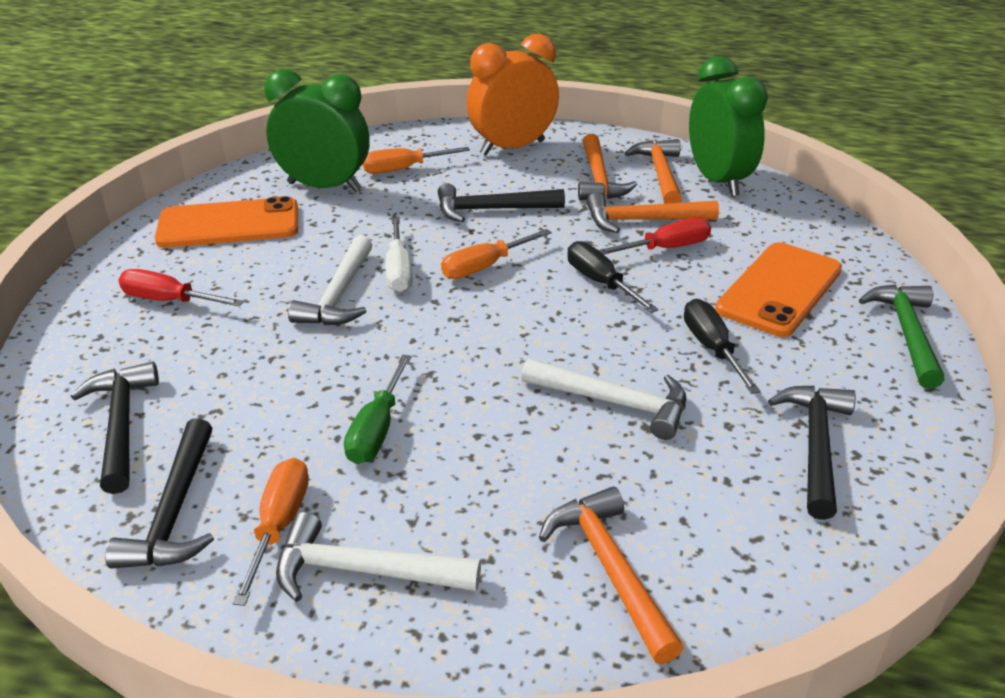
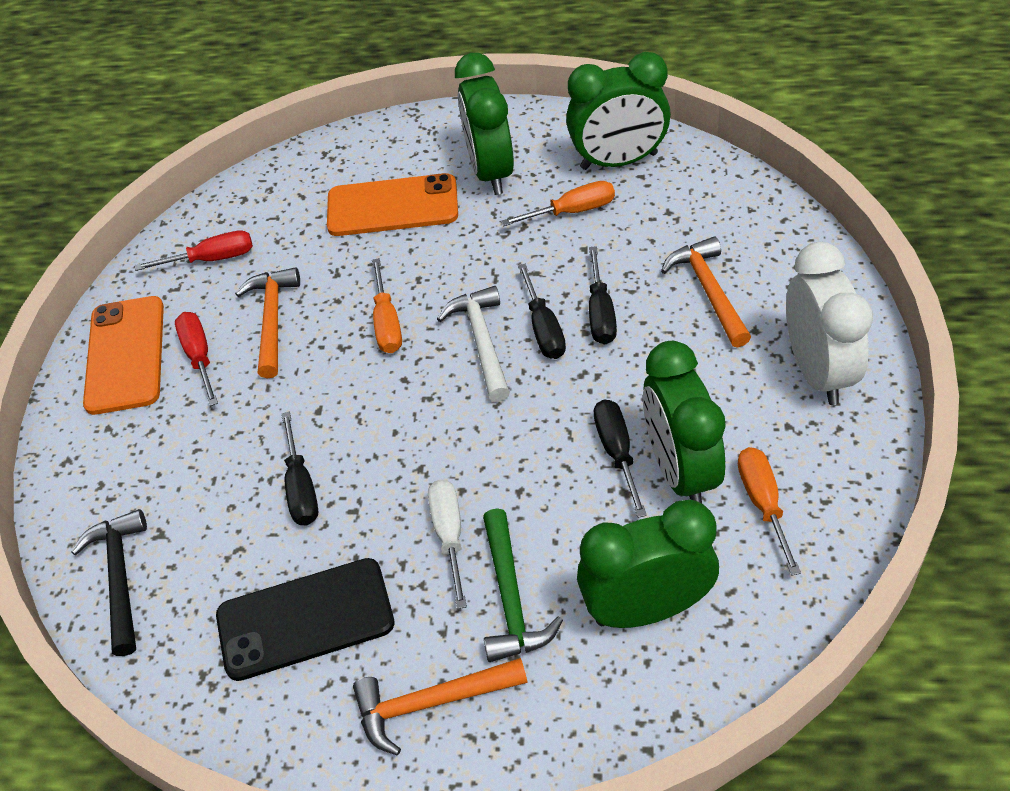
black hammer: 4 -> 1
black phone: 0 -> 1
black screwdriver: 2 -> 4
green clock: 2 -> 4
green screwdriver: 1 -> 0
orange clock: 1 -> 0
orange hammer: 4 -> 3
white clock: 0 -> 1
white hammer: 3 -> 1

